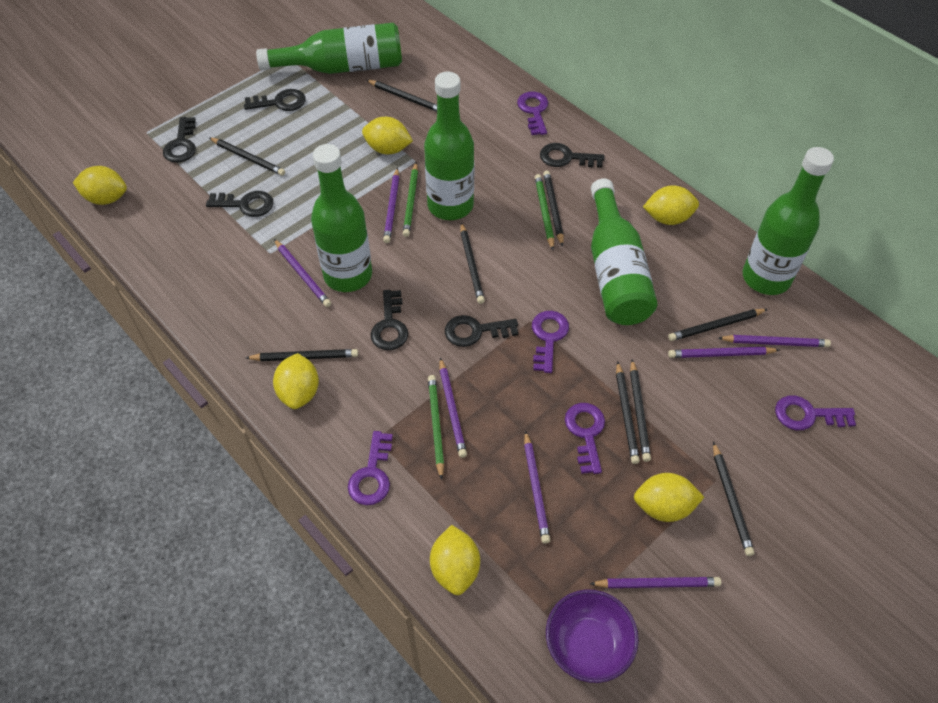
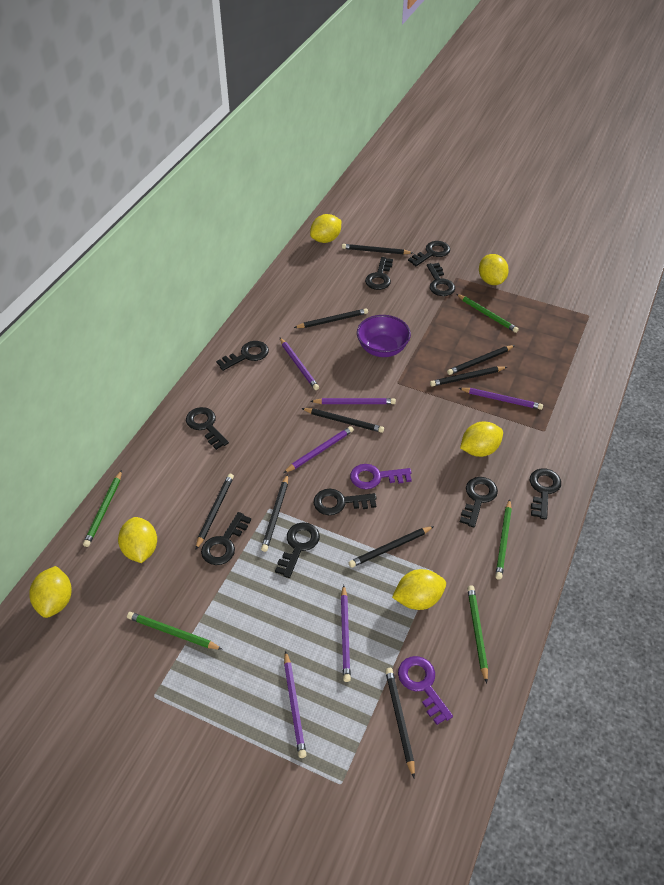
black key: 6 -> 10
green bottle: 5 -> 0
green pencil: 3 -> 5
purple key: 5 -> 2
purple pencil: 7 -> 6

